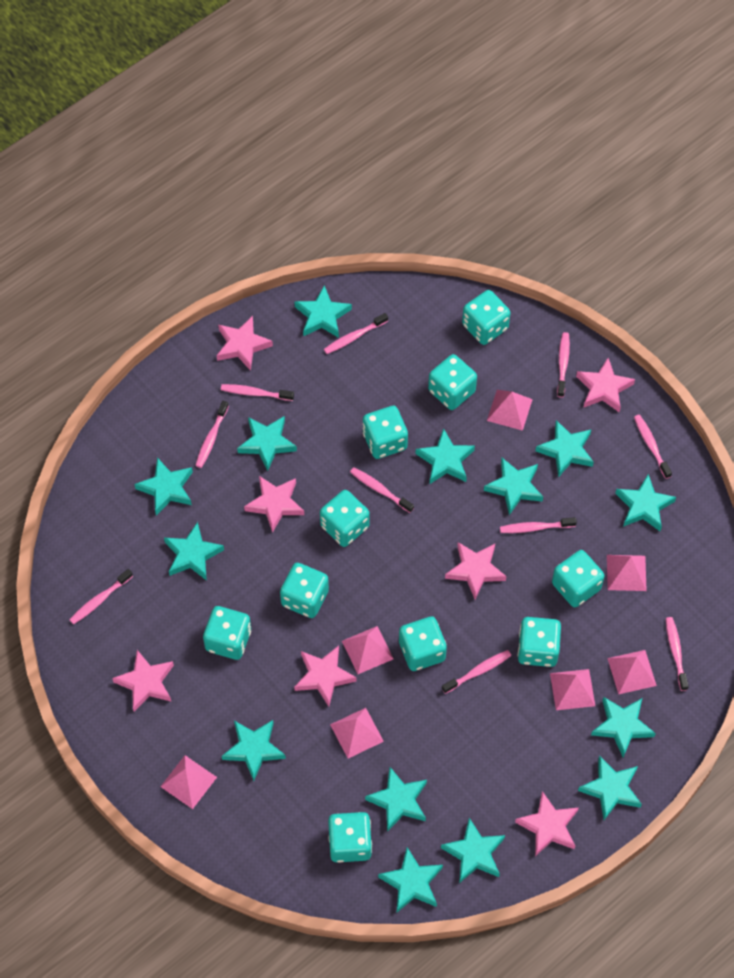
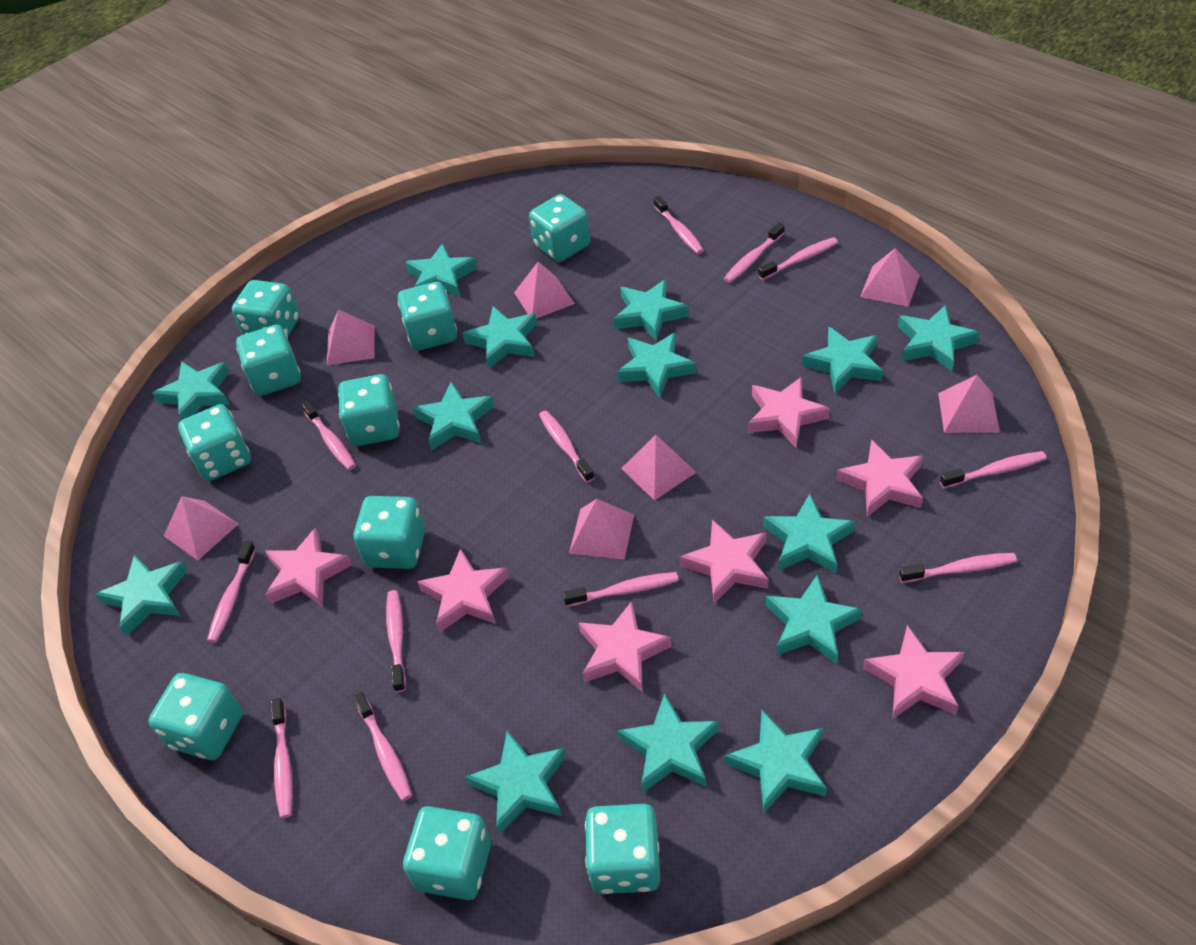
pink toothbrush: 10 -> 12

